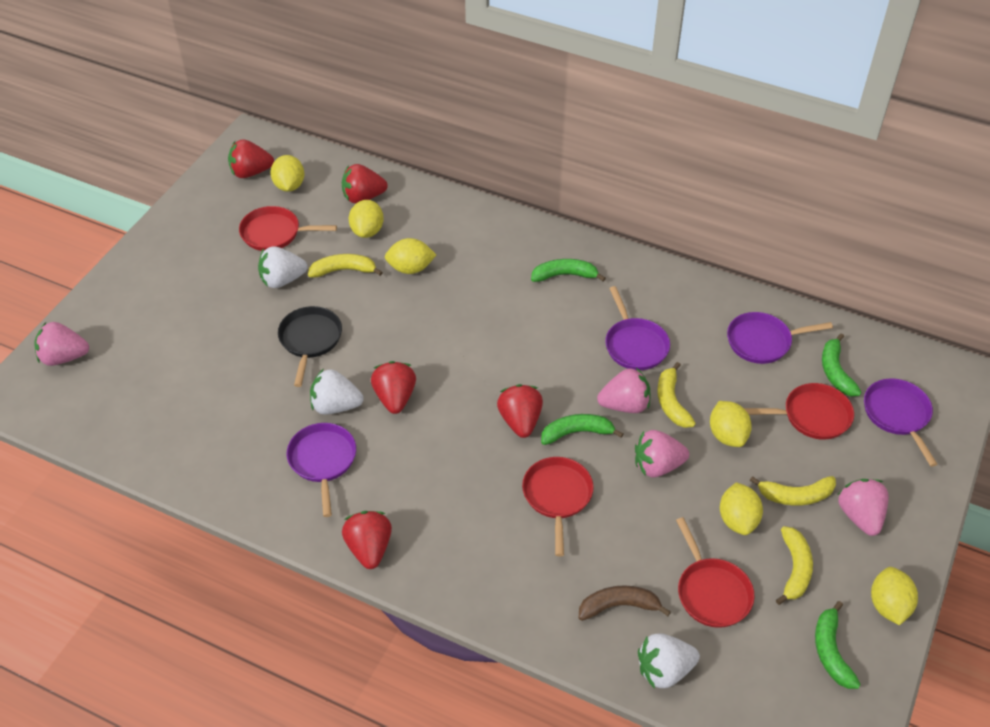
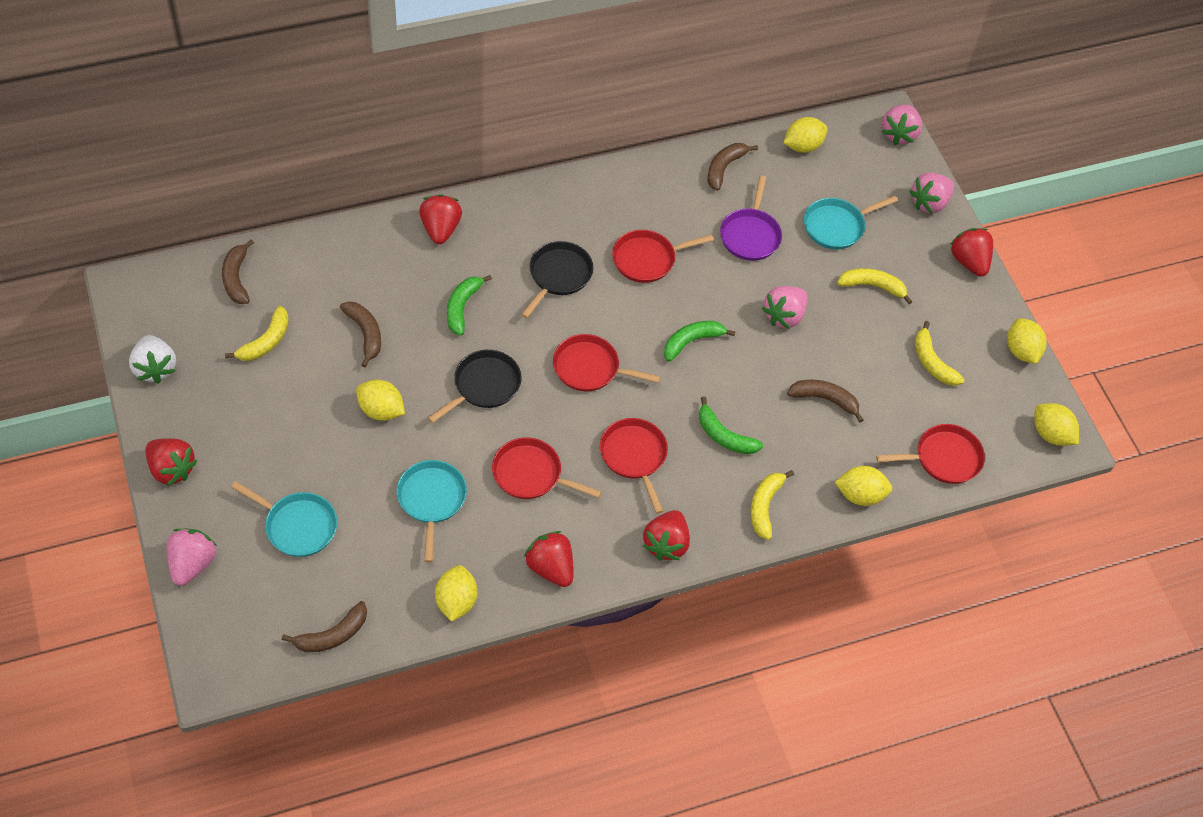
black pan: 1 -> 2
brown banana: 1 -> 5
green banana: 4 -> 3
purple pan: 4 -> 1
red pan: 4 -> 5
turquoise pan: 0 -> 3
white strawberry: 3 -> 1

